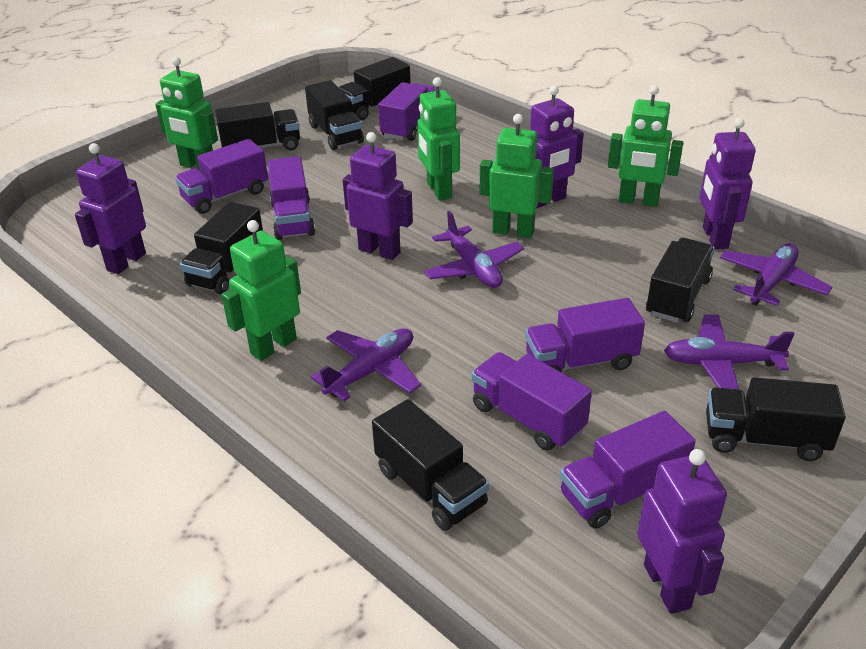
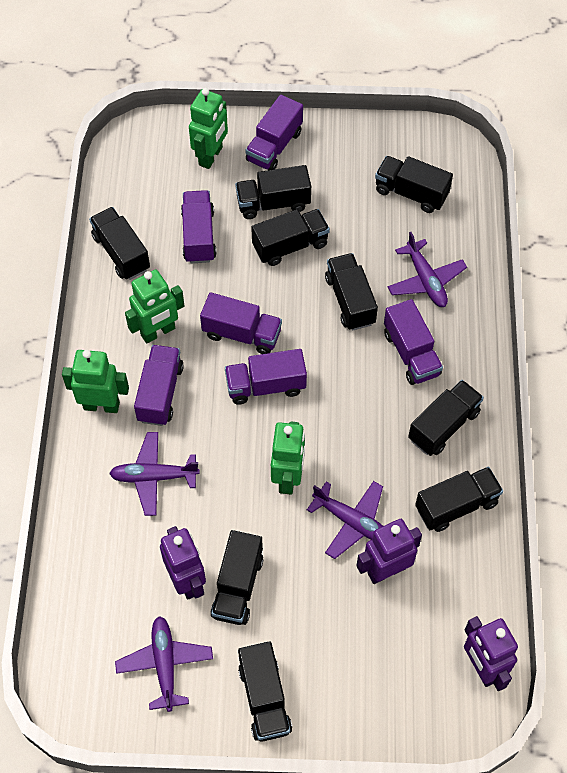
black truck: 7 -> 9
green robot: 5 -> 4
purple robot: 5 -> 3

